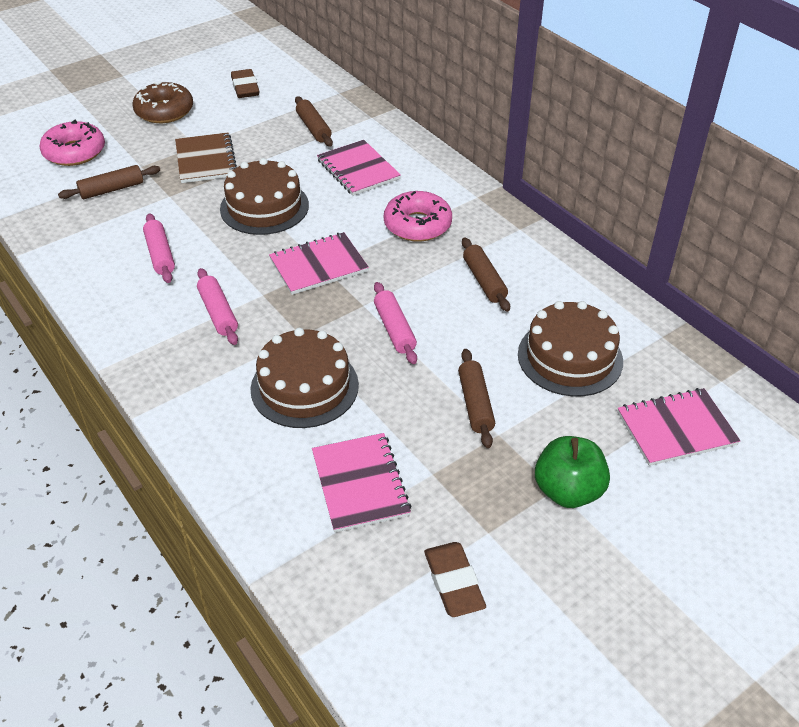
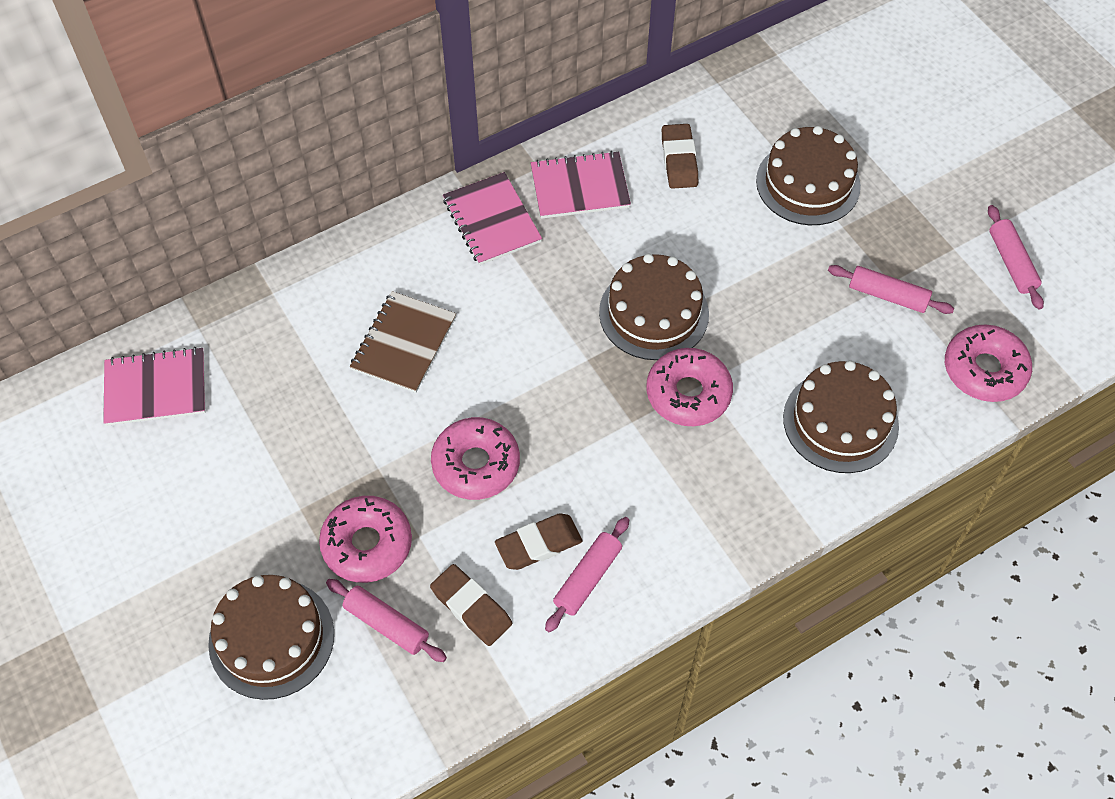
brown cake: 3 -> 4
brown donut: 1 -> 0
brown eraser: 2 -> 3
brown rolling pin: 4 -> 0
green apple: 1 -> 0
pink donut: 2 -> 4
pink notebook: 4 -> 3
pink rolling pin: 3 -> 4

